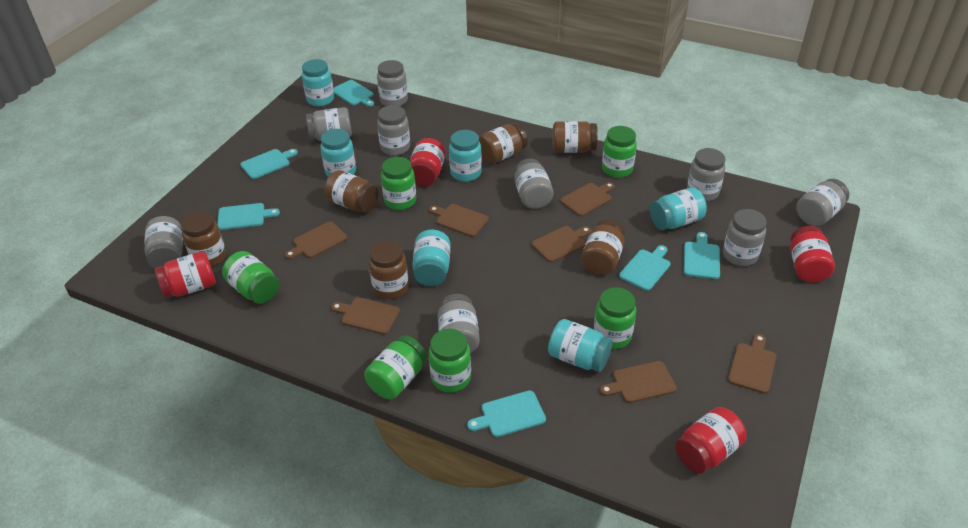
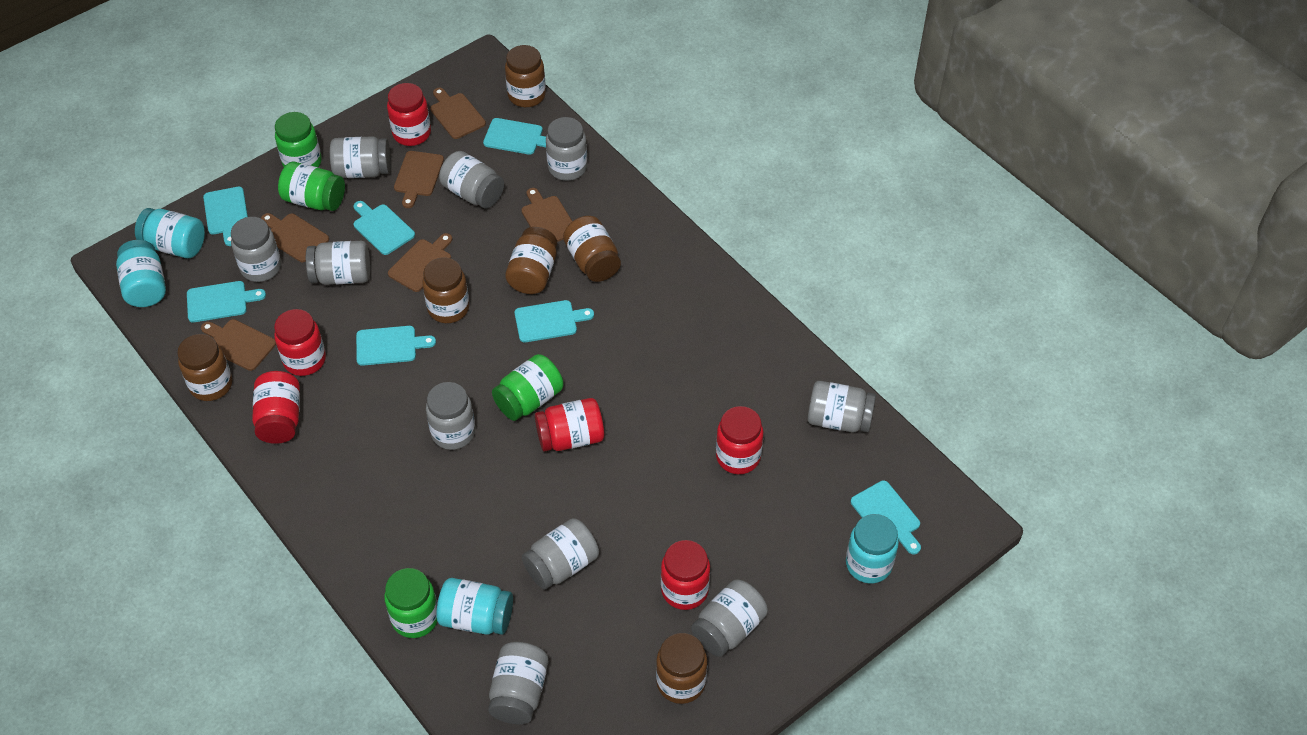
brown cutting board: 7 -> 6
green jar: 6 -> 4
grey jar: 9 -> 10
red jar: 4 -> 6
turquoise cutting board: 6 -> 7
turquoise jar: 6 -> 4

